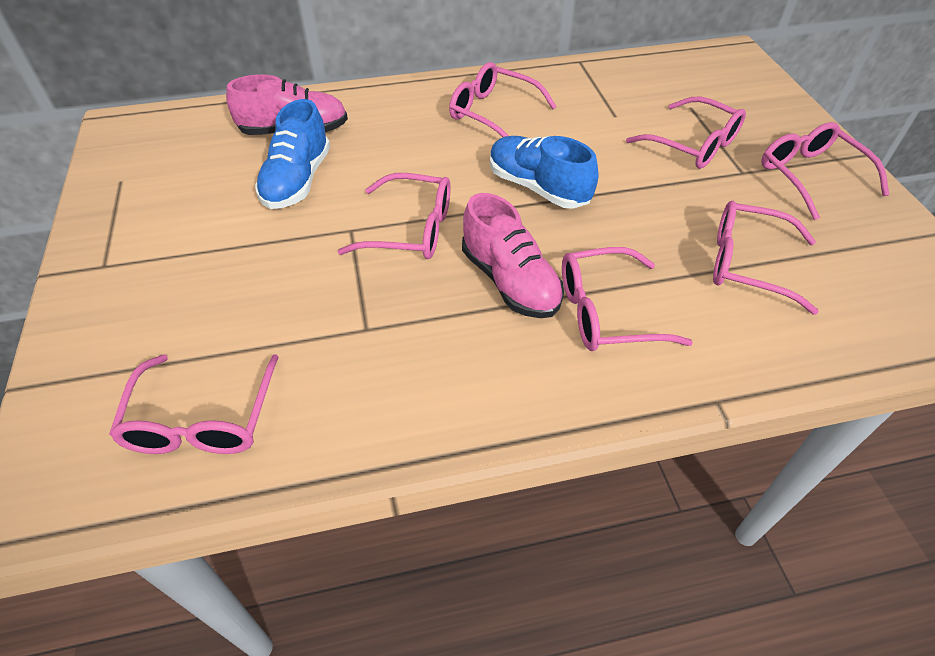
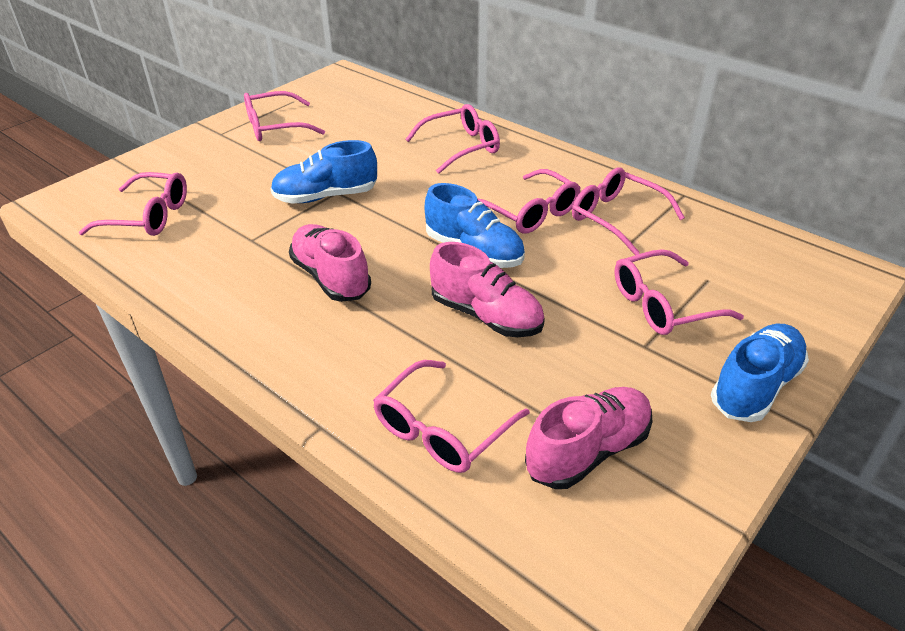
blue shoe: 2 -> 3
pink shoe: 2 -> 3

